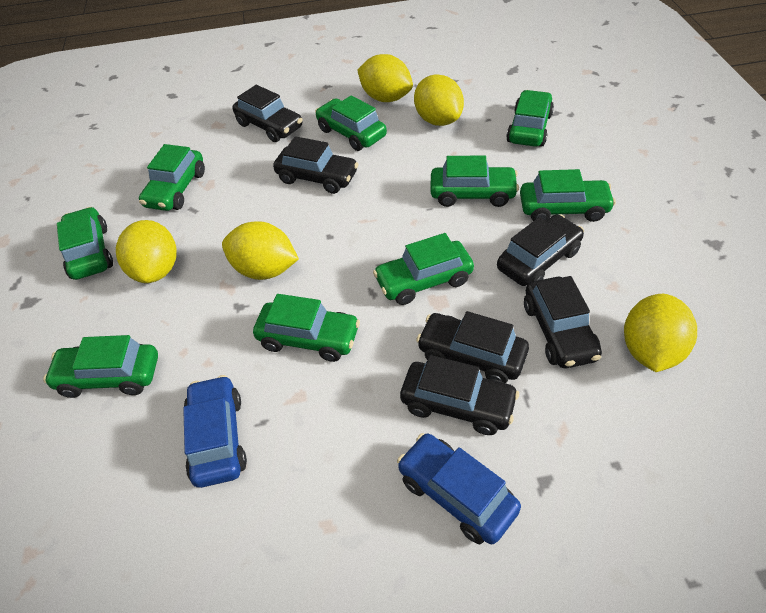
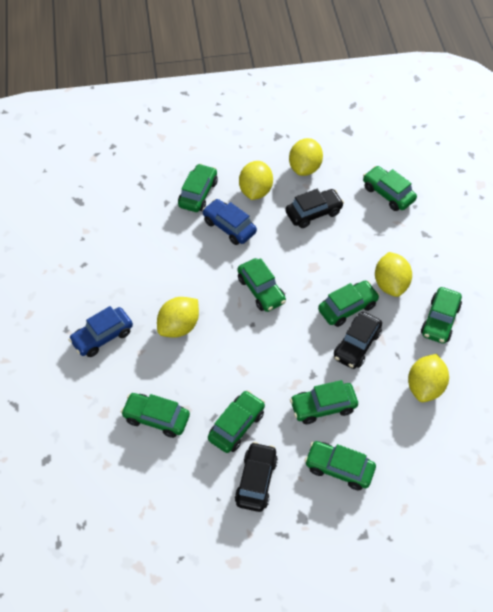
black car: 6 -> 3

